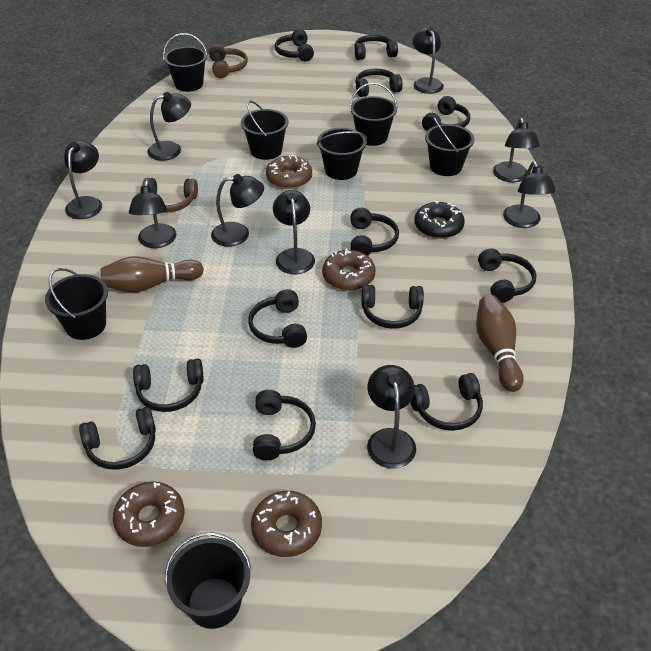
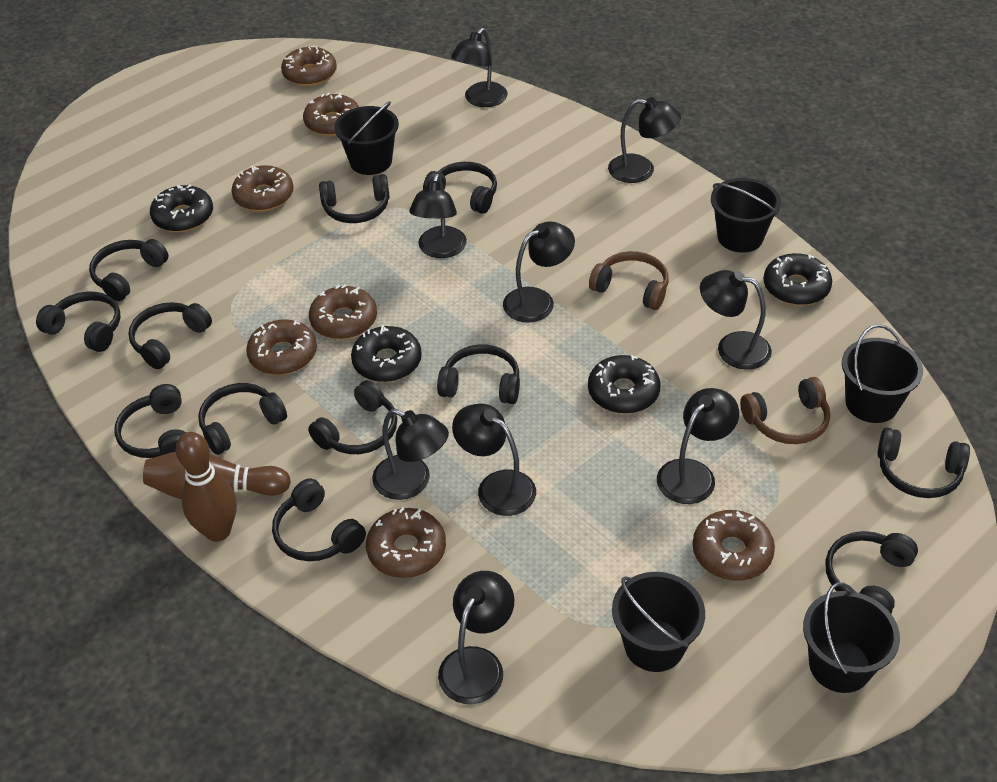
black bucket: 7 -> 5
black donut: 1 -> 4
brown donut: 4 -> 7

